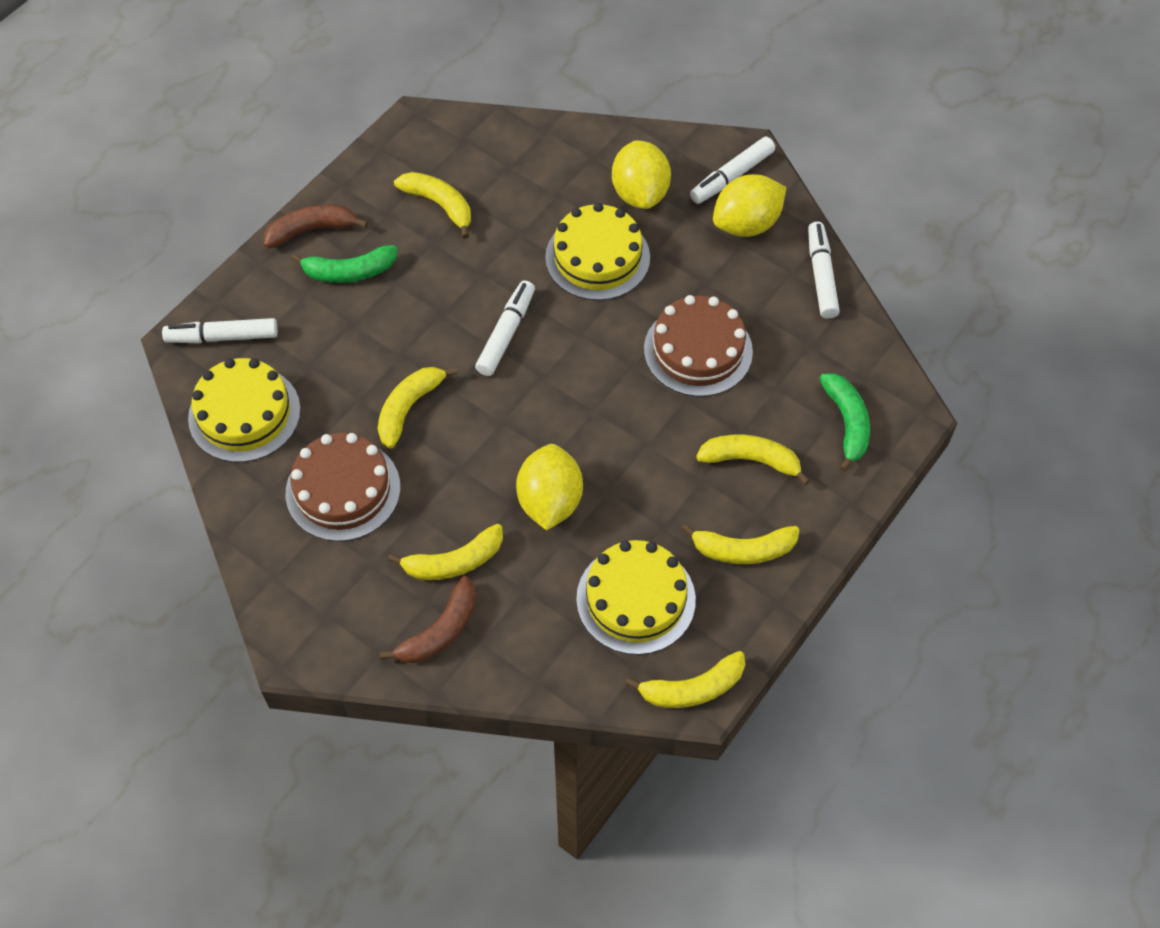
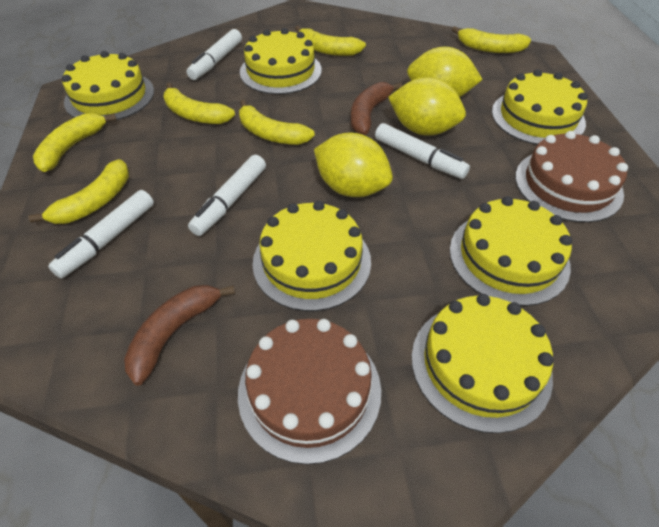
green banana: 2 -> 0
yellow cake: 3 -> 6

